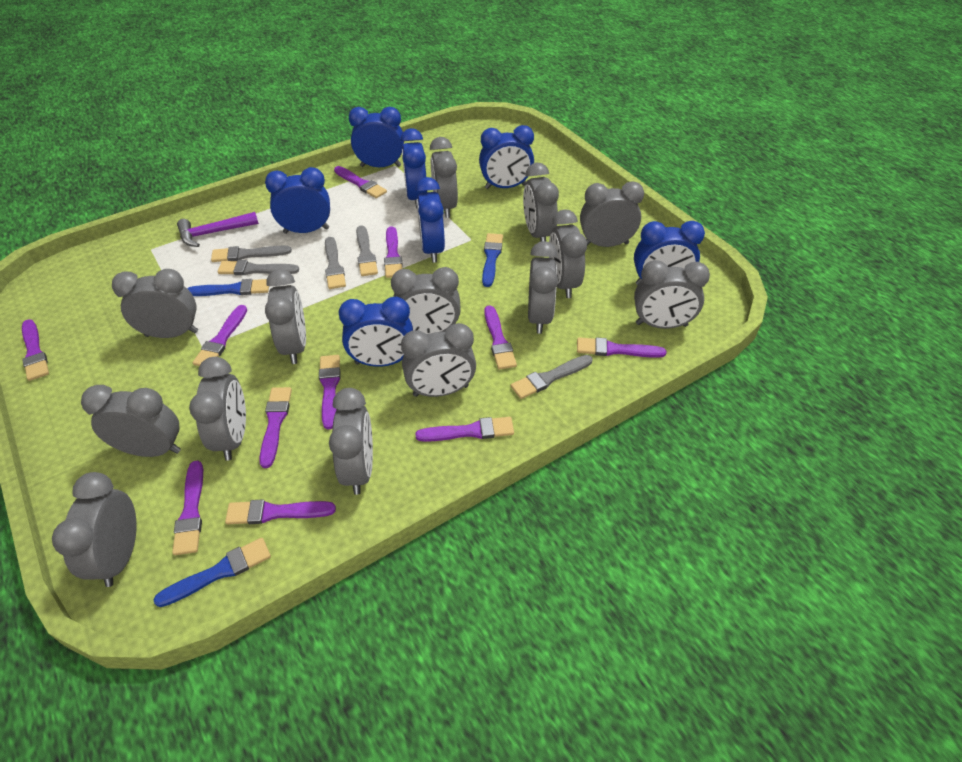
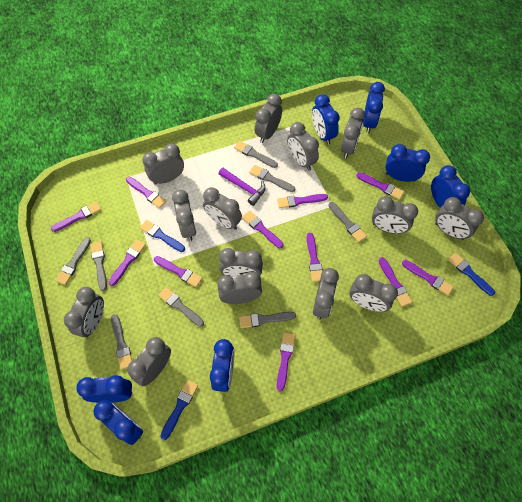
grey brush: 5 -> 8

